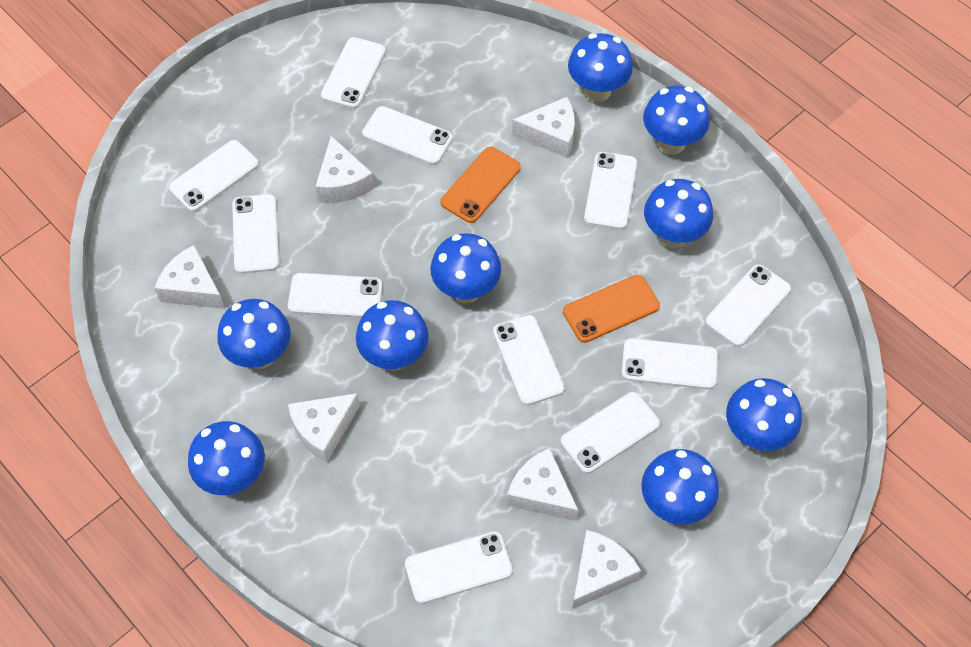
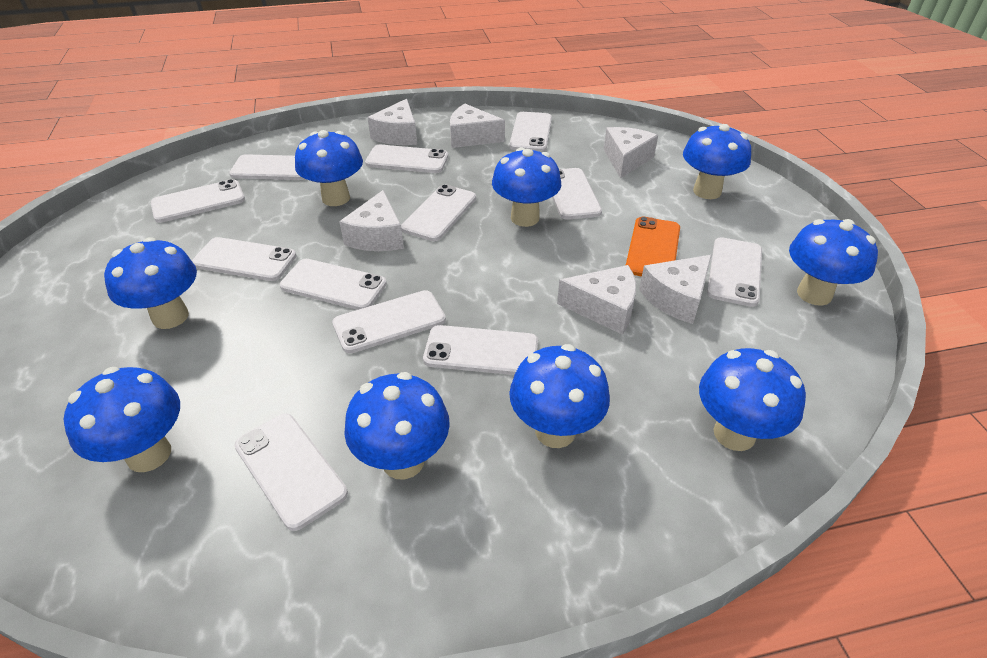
orange phone: 2 -> 1
white phone: 11 -> 12

